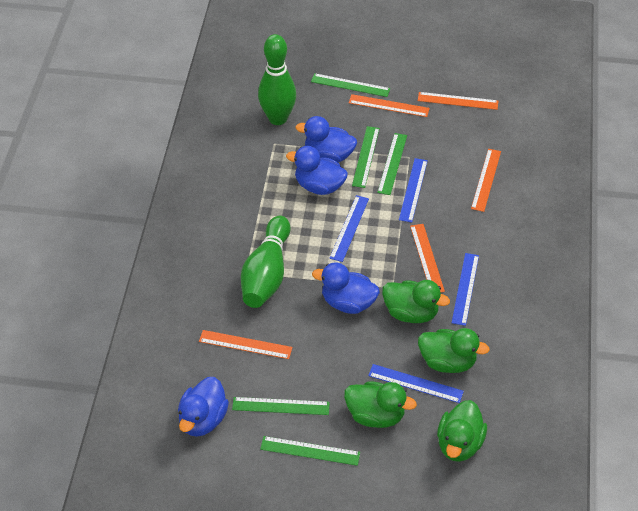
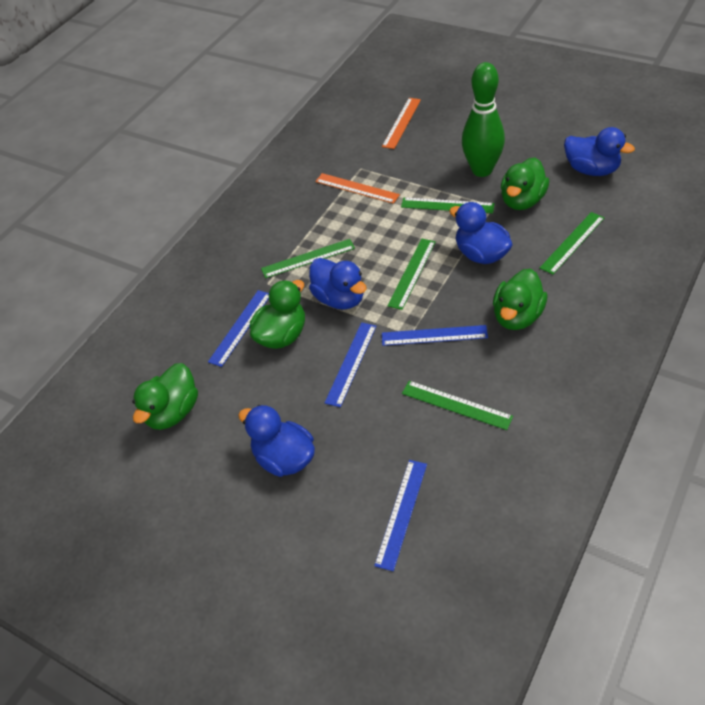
green bowling pin: 2 -> 1
orange ruler: 5 -> 2

